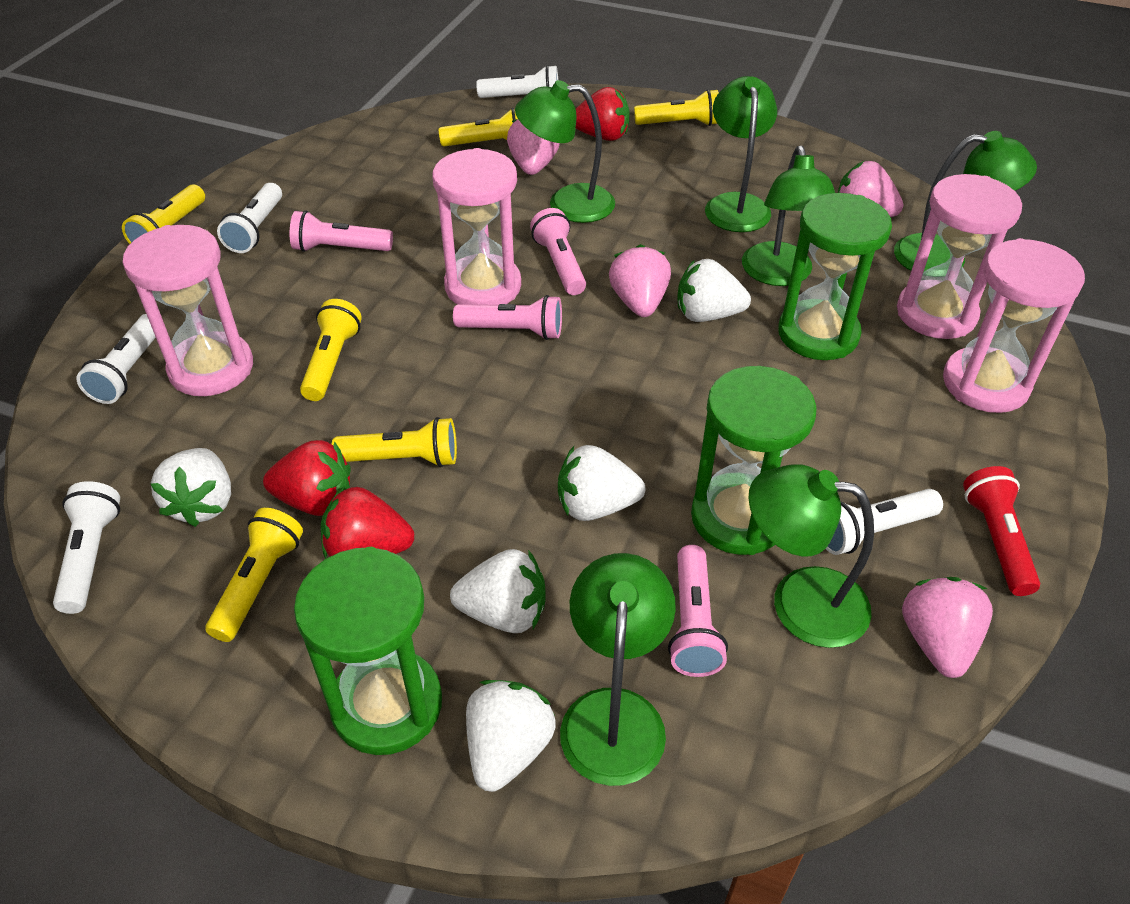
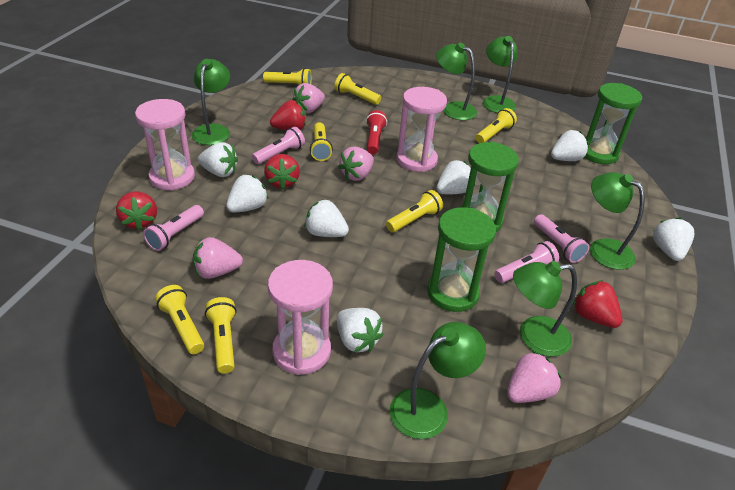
pink hourglass: 4 -> 3
red strawberry: 3 -> 4
white flashlight: 5 -> 0
white strawberry: 5 -> 7
yellow flashlight: 6 -> 7

